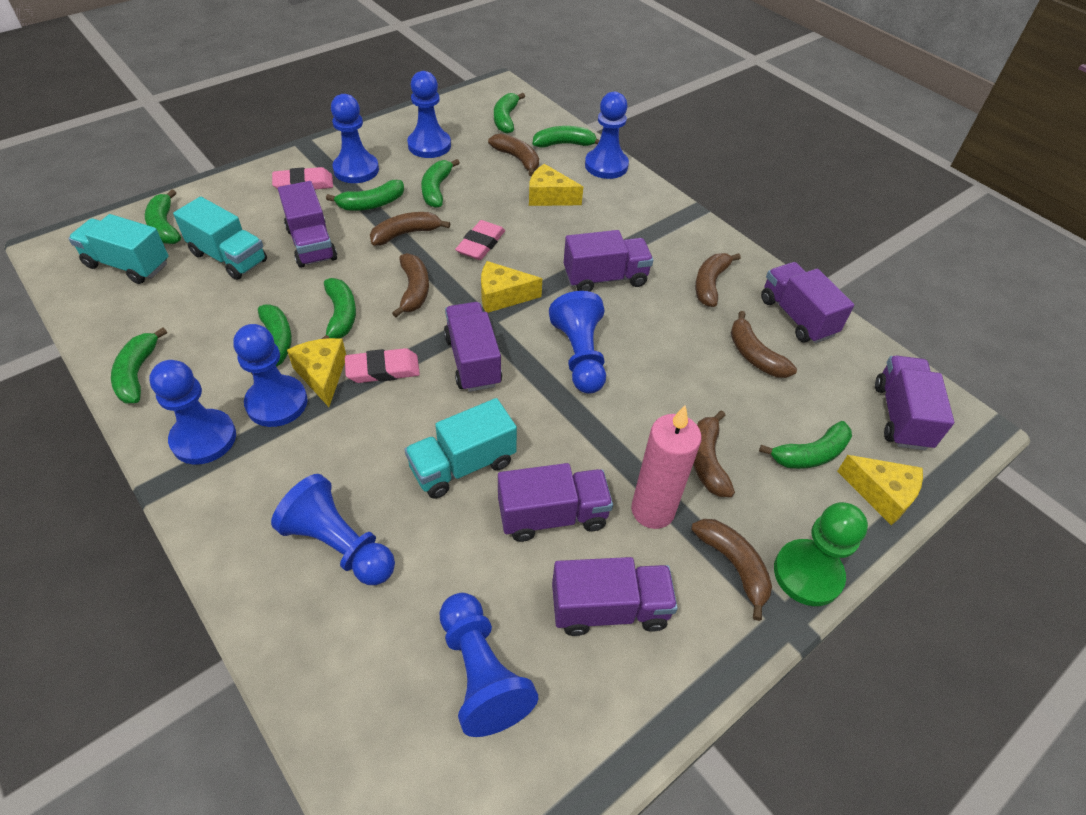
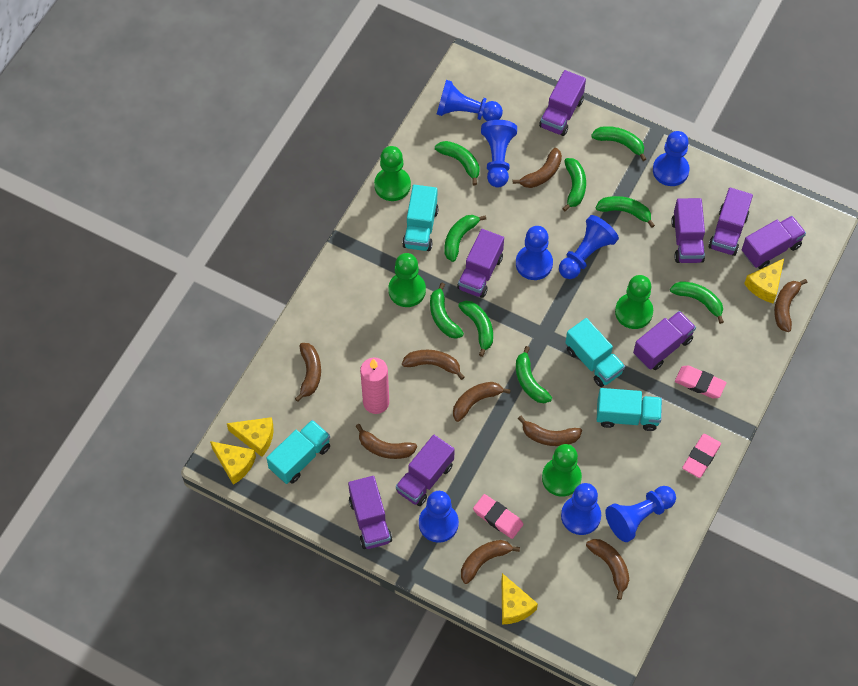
brown banana: 7 -> 9
green pawn: 1 -> 4
purple truck: 7 -> 8
turquoise truck: 3 -> 4

